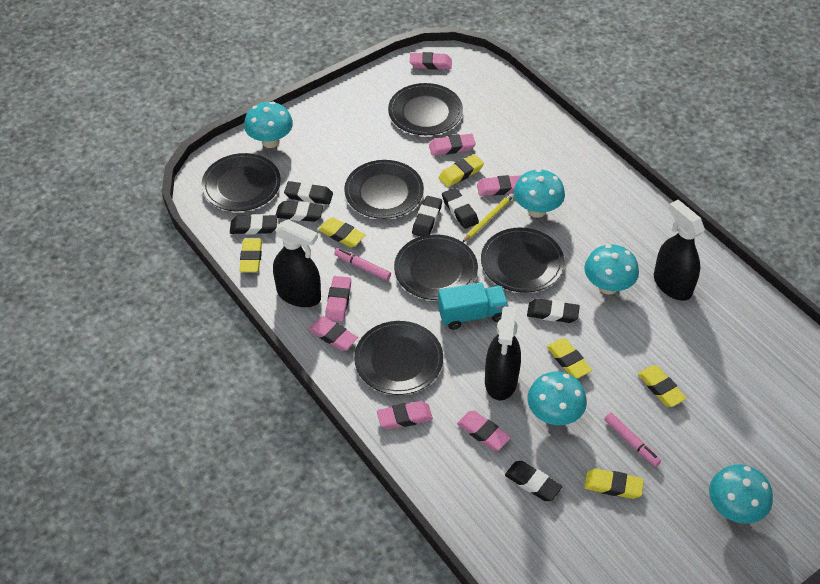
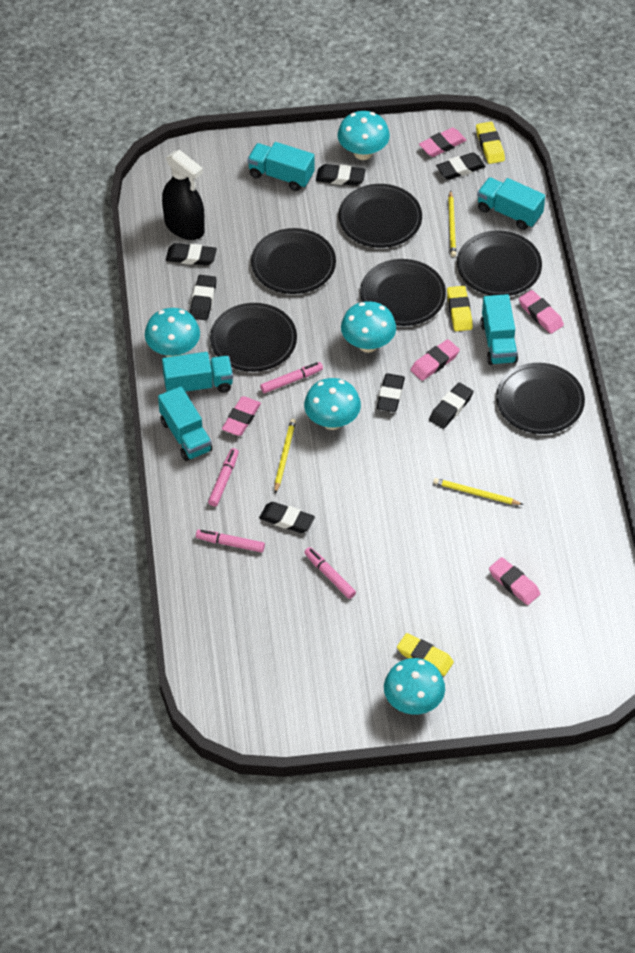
black spray bottle: 3 -> 1
pink eraser: 7 -> 5
pink marker: 2 -> 4
turquoise truck: 1 -> 5
yellow eraser: 6 -> 3
yellow pencil: 1 -> 3

